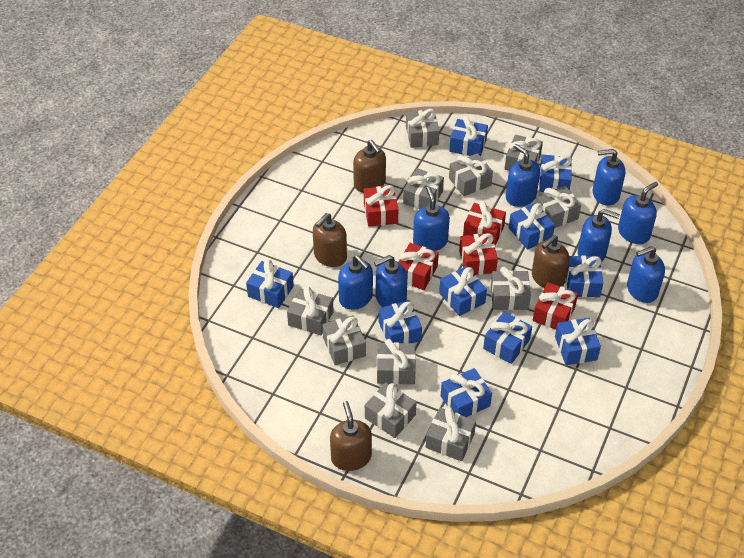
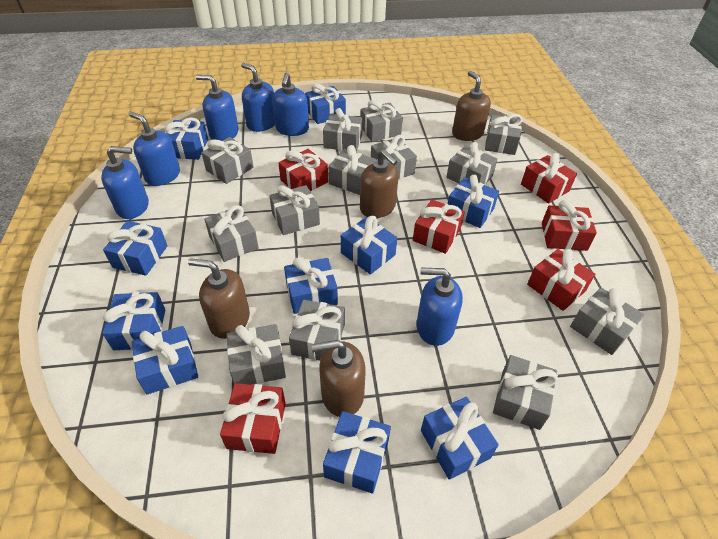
blue soap dispenser: 8 -> 6
grey gift: 11 -> 13
red gift: 5 -> 6

